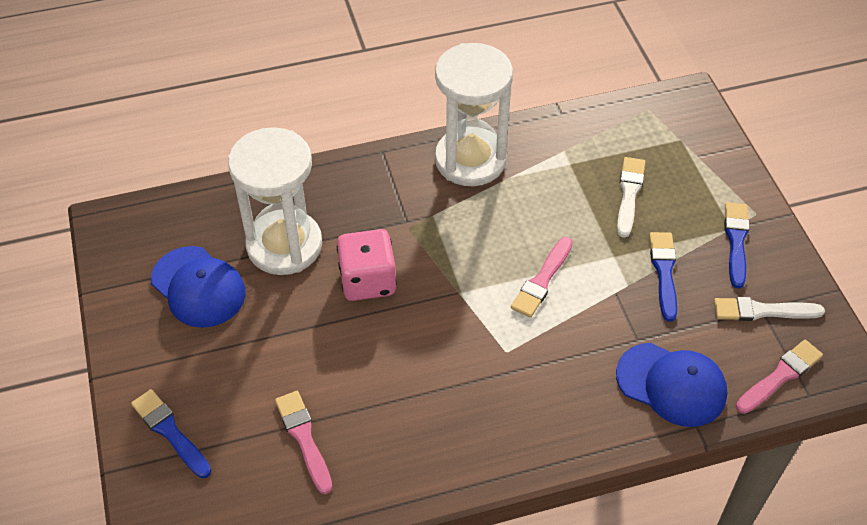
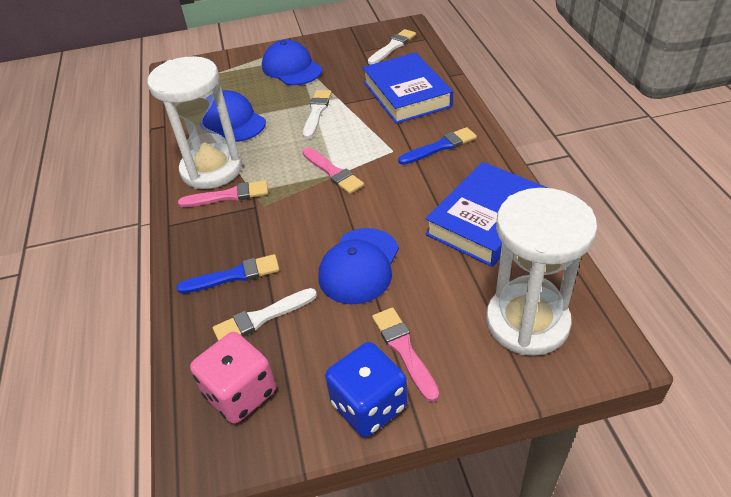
blue book: 0 -> 2
blue brush: 3 -> 2
blue cap: 2 -> 3
blue dice: 0 -> 1
white brush: 2 -> 3

